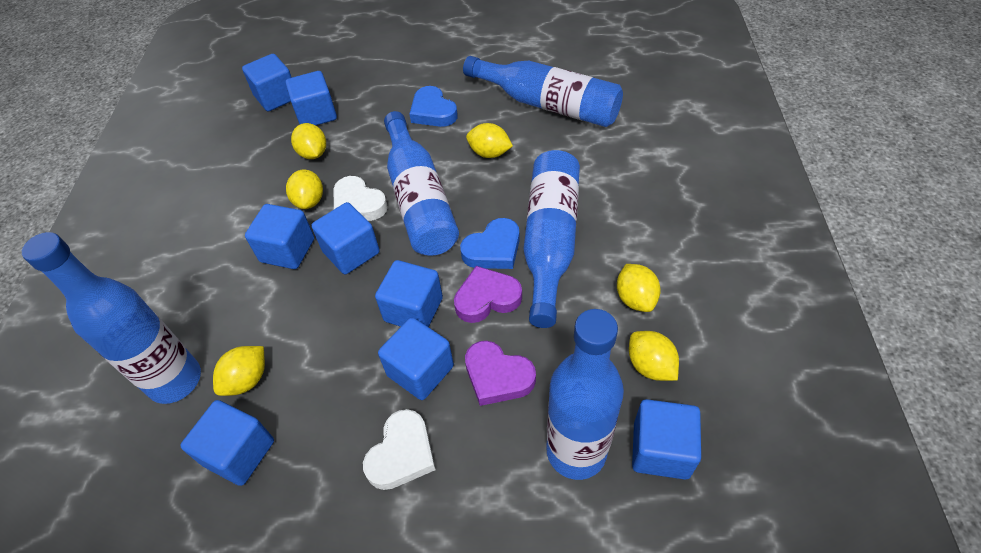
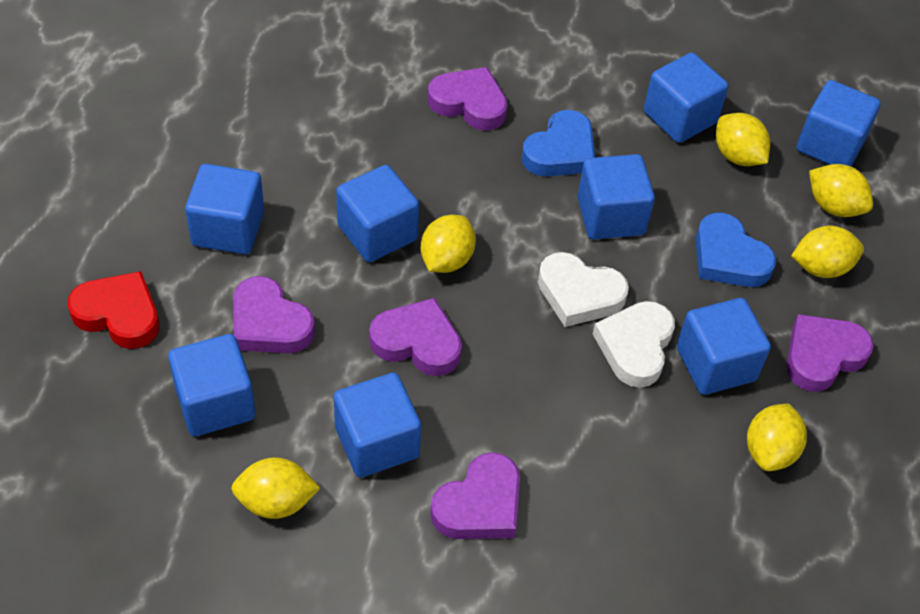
blue bottle: 5 -> 0
purple heart: 2 -> 5
red heart: 0 -> 1

